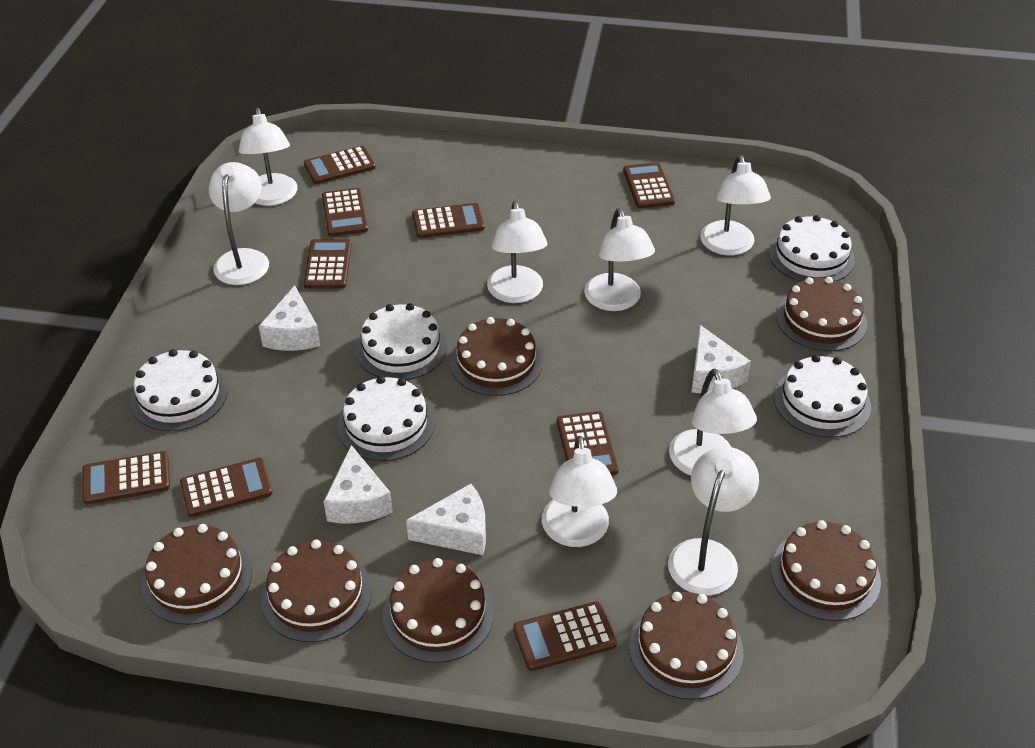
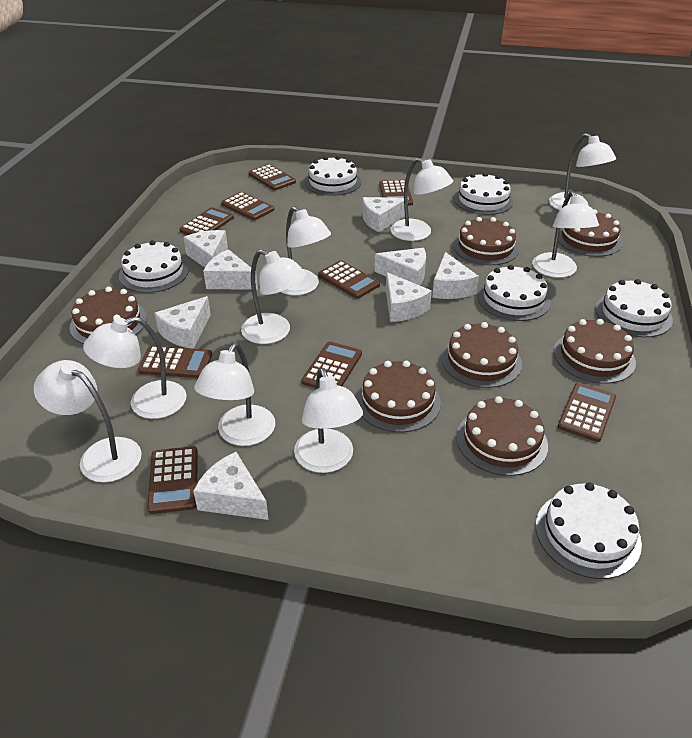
white cake: 5 -> 6
white cheese: 4 -> 8
white lamp: 8 -> 9

